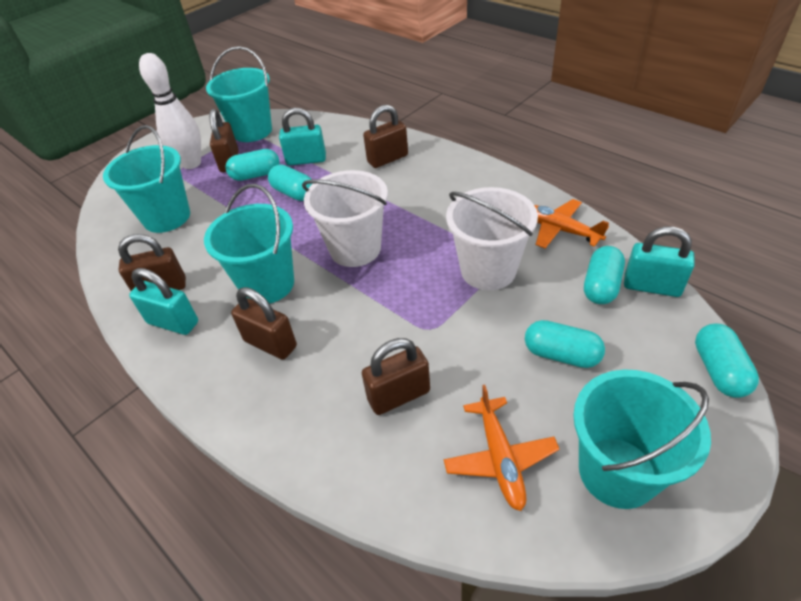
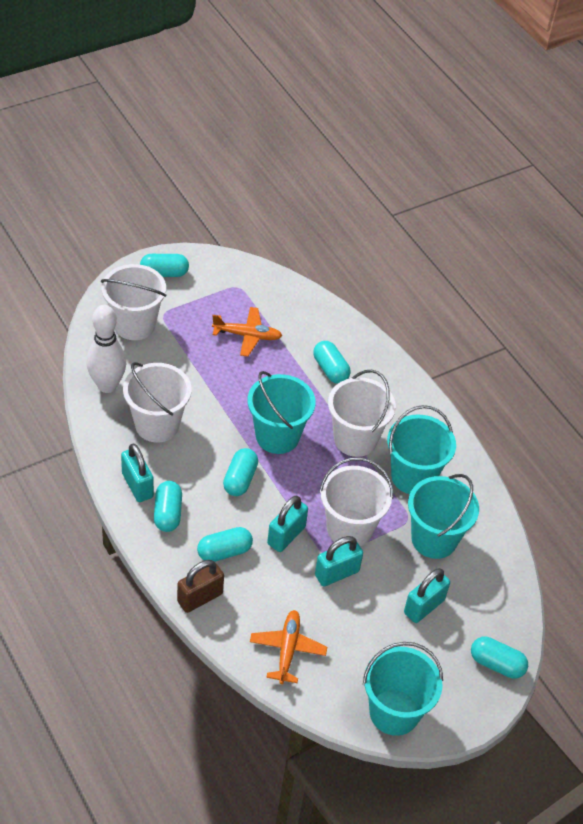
brown padlock: 5 -> 1
turquoise capsule: 5 -> 6
turquoise padlock: 3 -> 4
white bucket: 2 -> 4

